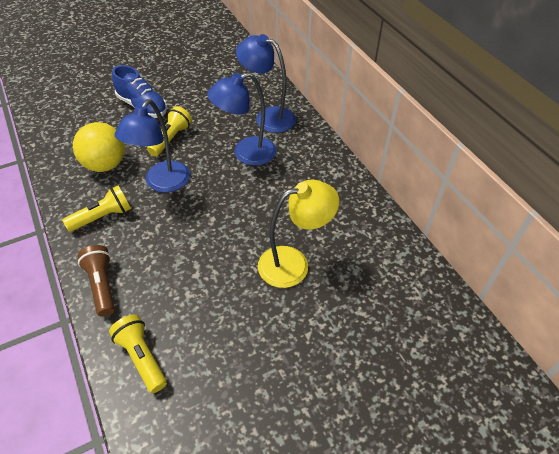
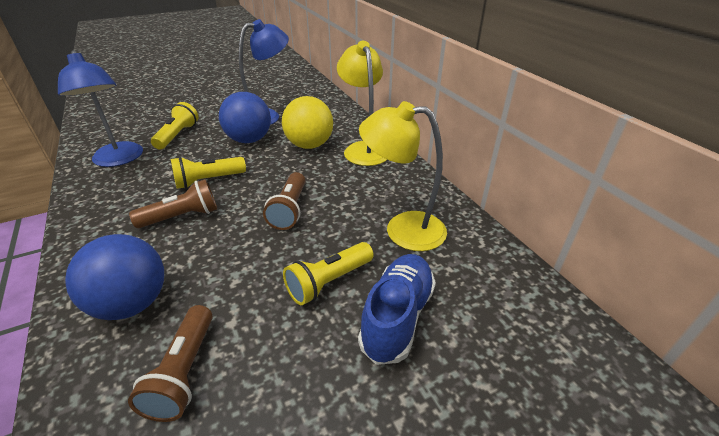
blue ball: 0 -> 2
blue lamp: 3 -> 2
brown flashlight: 1 -> 3
yellow lamp: 1 -> 2

